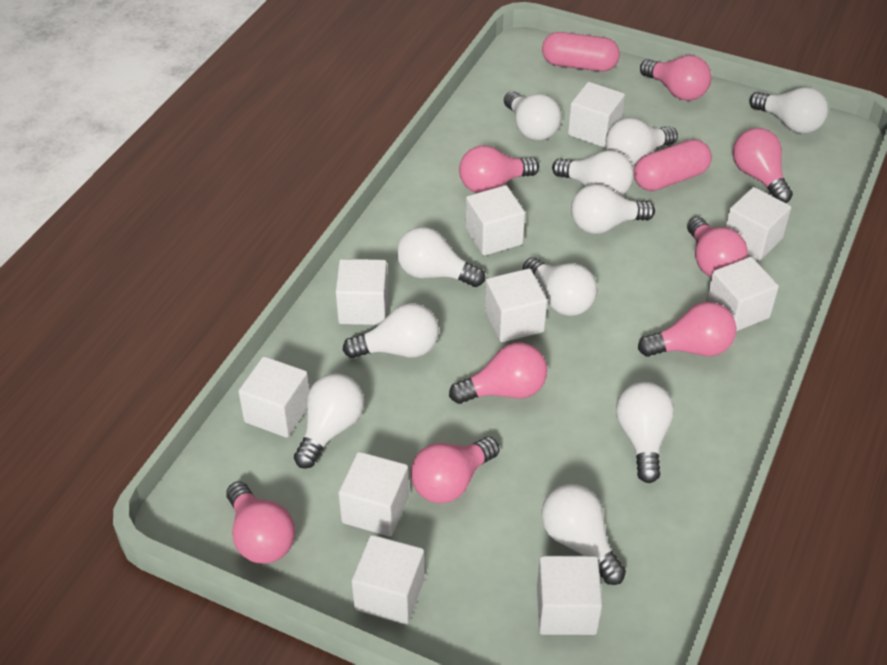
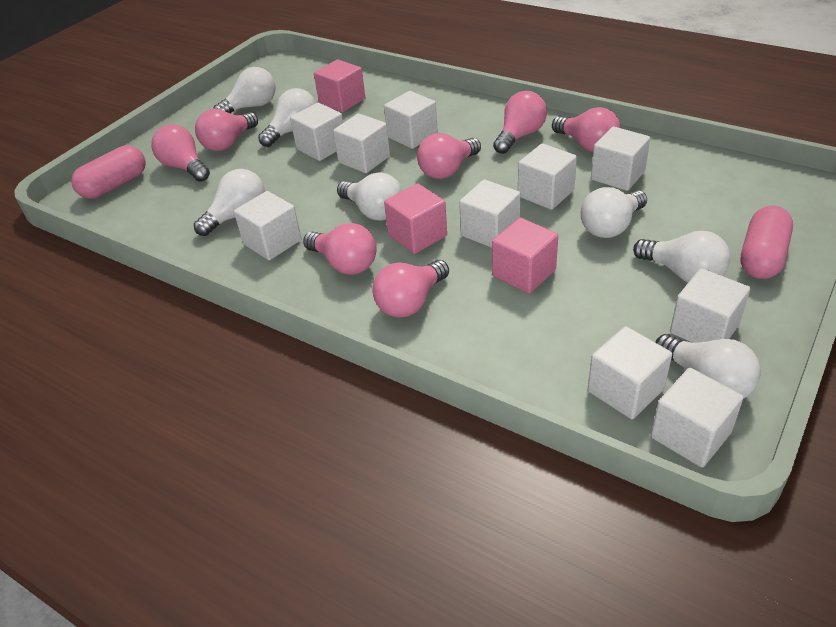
pink cube: 0 -> 3
pink light bulb: 8 -> 7
white light bulb: 11 -> 7

